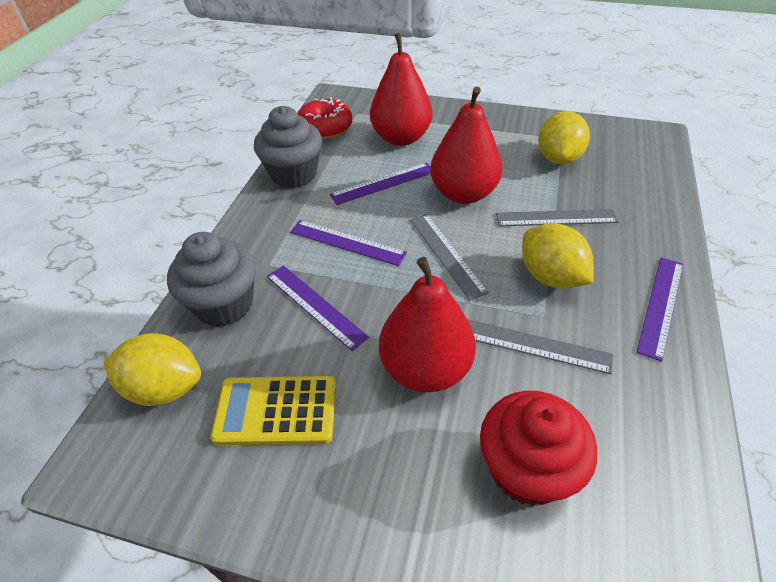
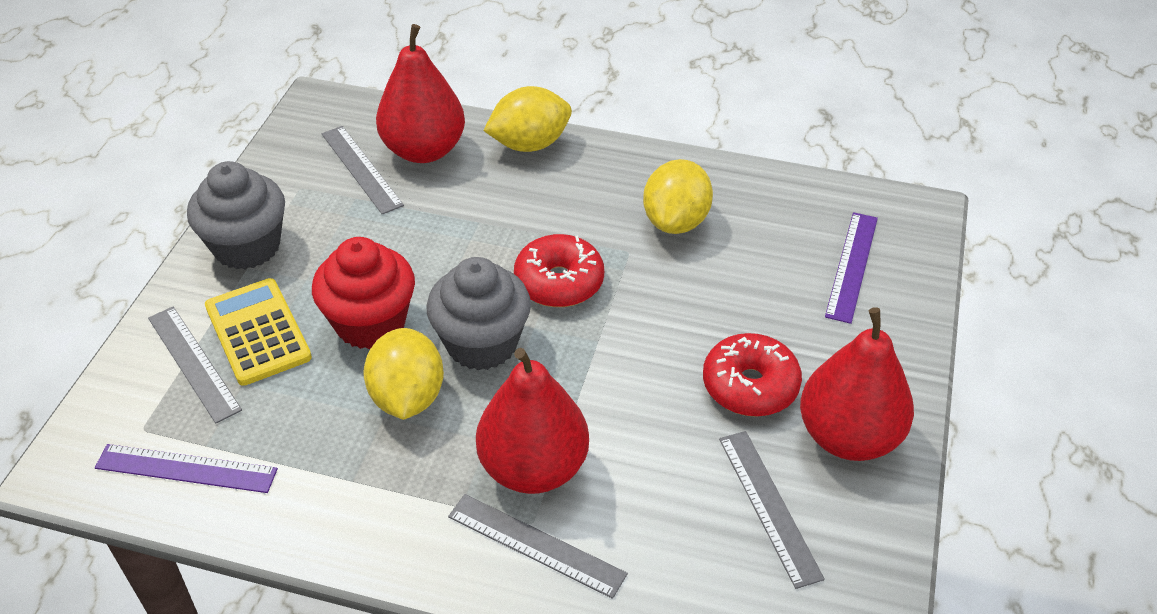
grey ruler: 3 -> 4
purple ruler: 4 -> 2
red donut: 1 -> 2

